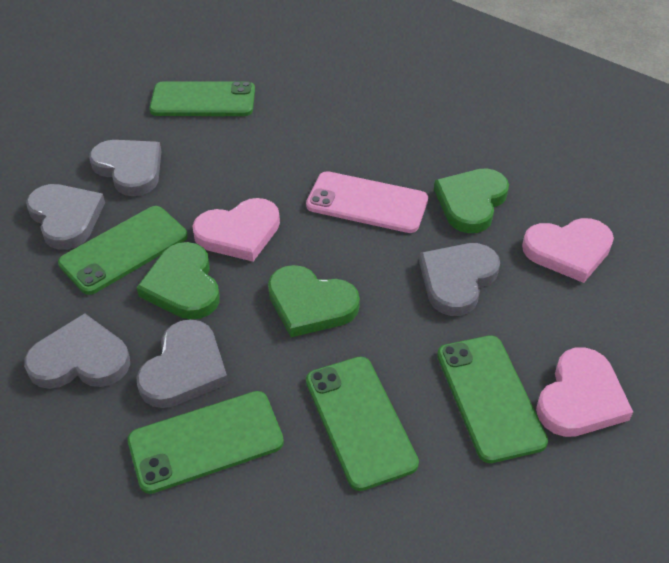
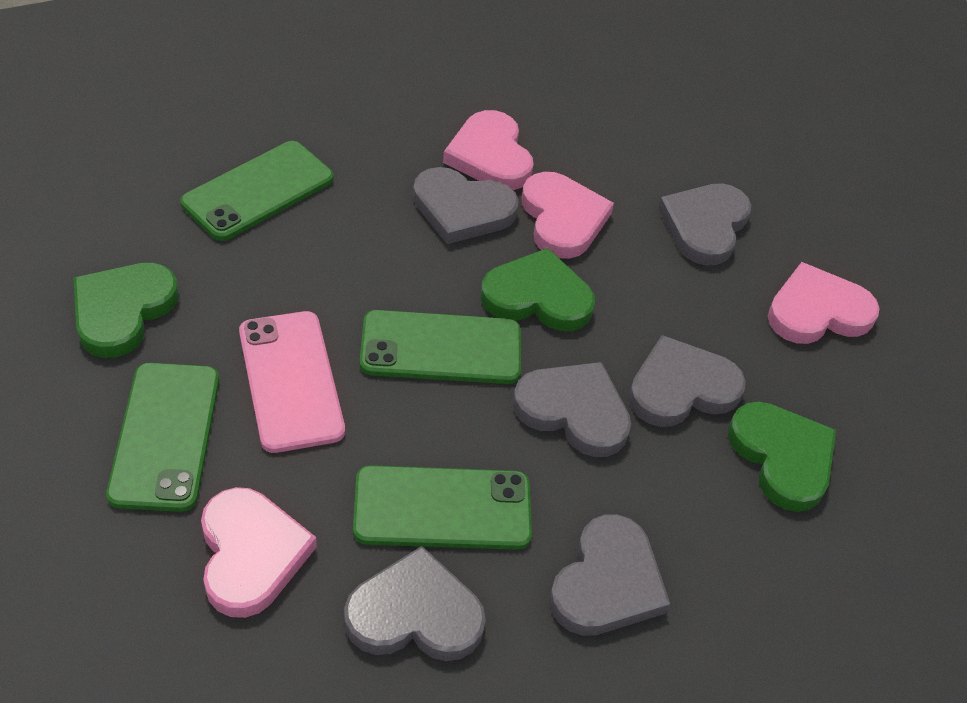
green phone: 5 -> 4
grey heart: 5 -> 6
pink heart: 3 -> 4

